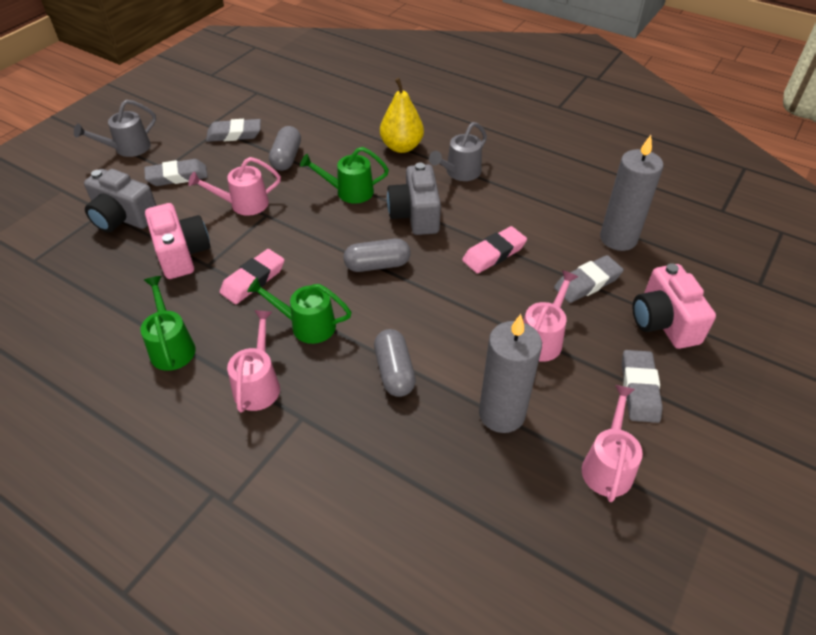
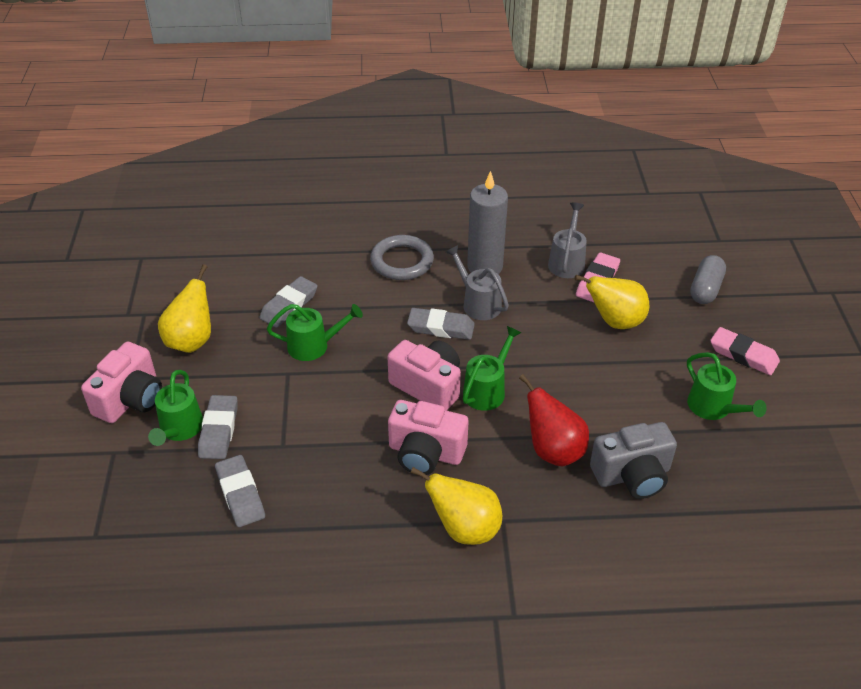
green watering can: 3 -> 4
grey camera: 2 -> 1
grey candle: 2 -> 1
grey capsule: 3 -> 1
grey ring: 0 -> 1
pink camera: 2 -> 3
pink watering can: 4 -> 0
red pear: 0 -> 1
yellow pear: 1 -> 3

